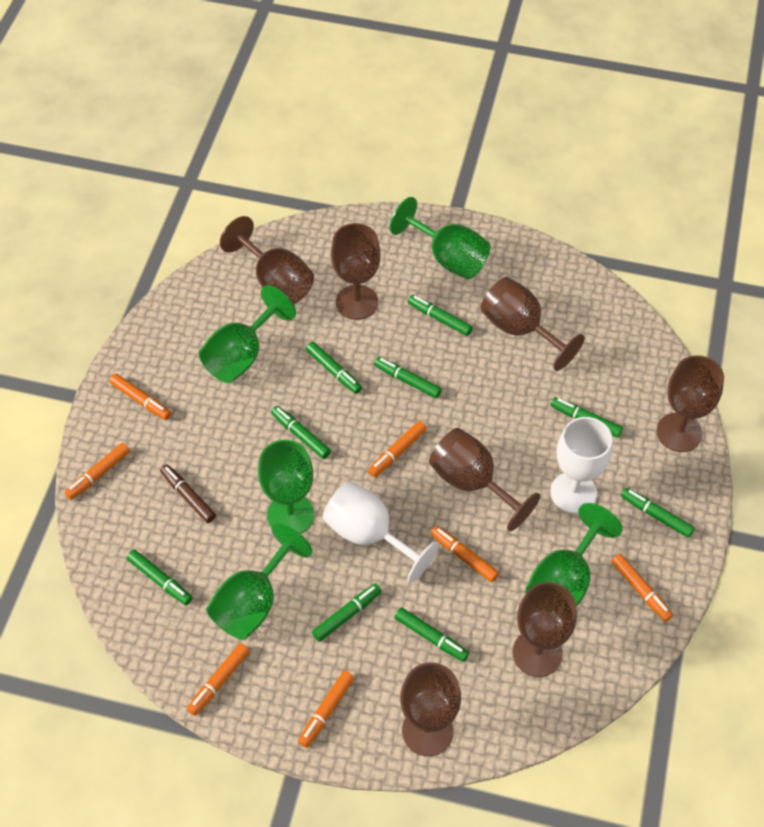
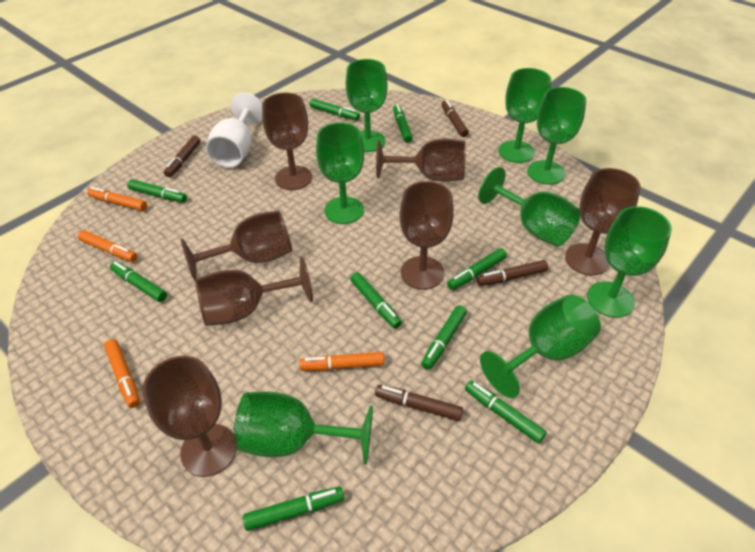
brown marker: 1 -> 4
green goblet: 5 -> 8
orange marker: 7 -> 4
white goblet: 2 -> 1

